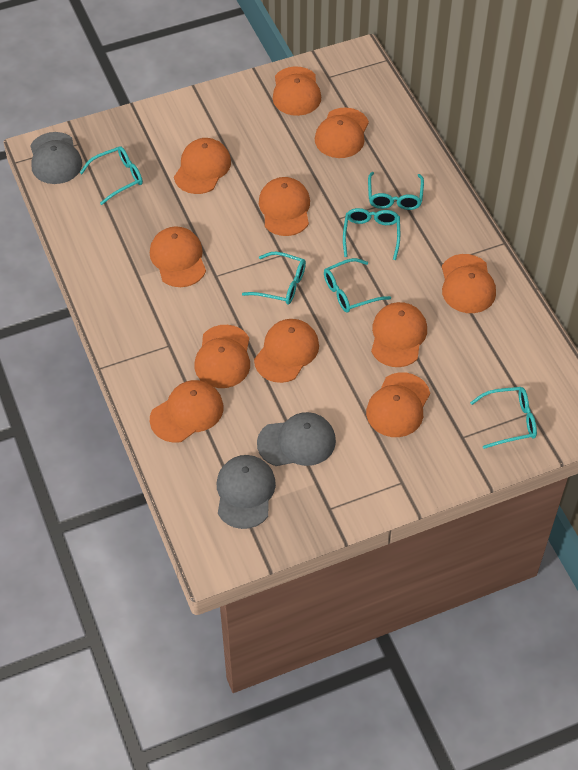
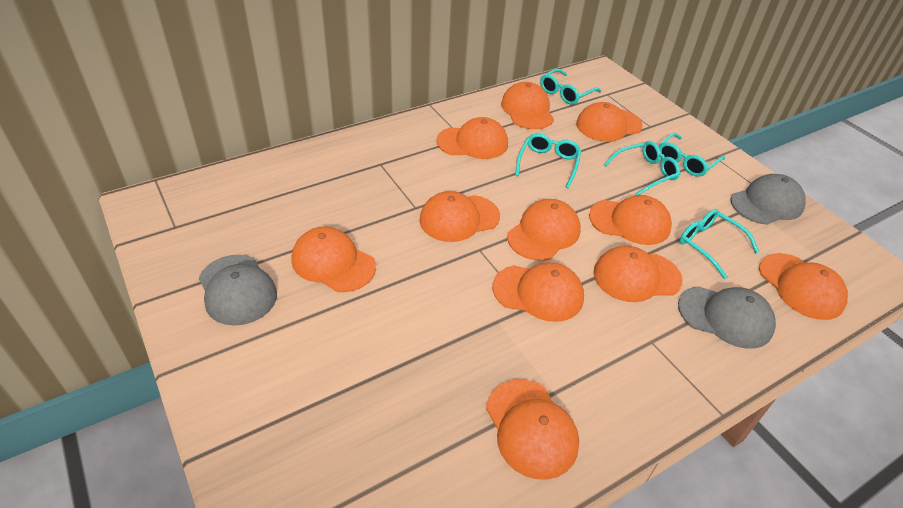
turquoise glasses: 6 -> 5

